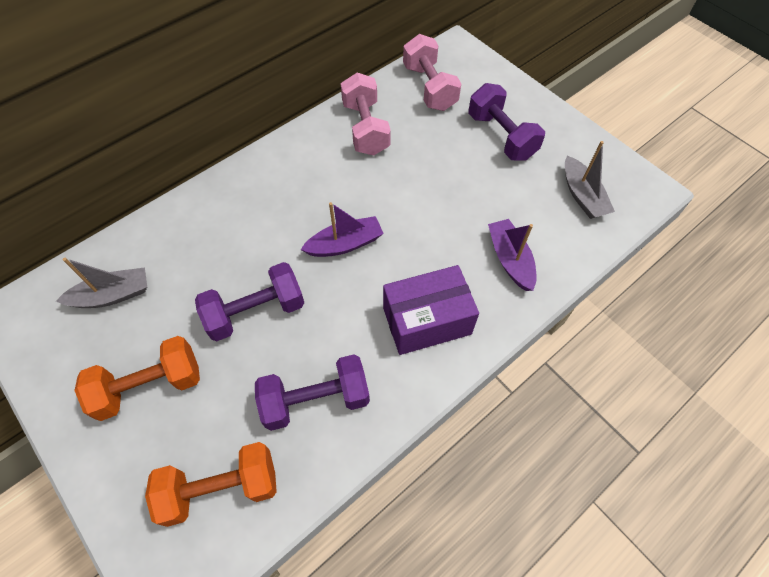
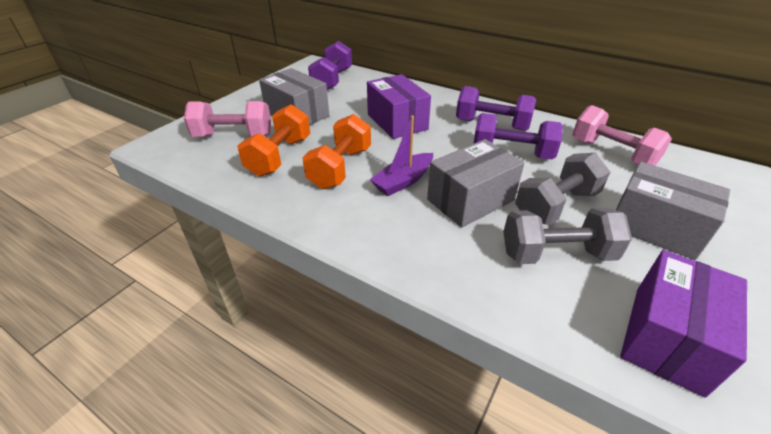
grey boat: 2 -> 0
grey box: 0 -> 3
grey dumbbell: 0 -> 2
purple boat: 2 -> 1
purple box: 1 -> 2

